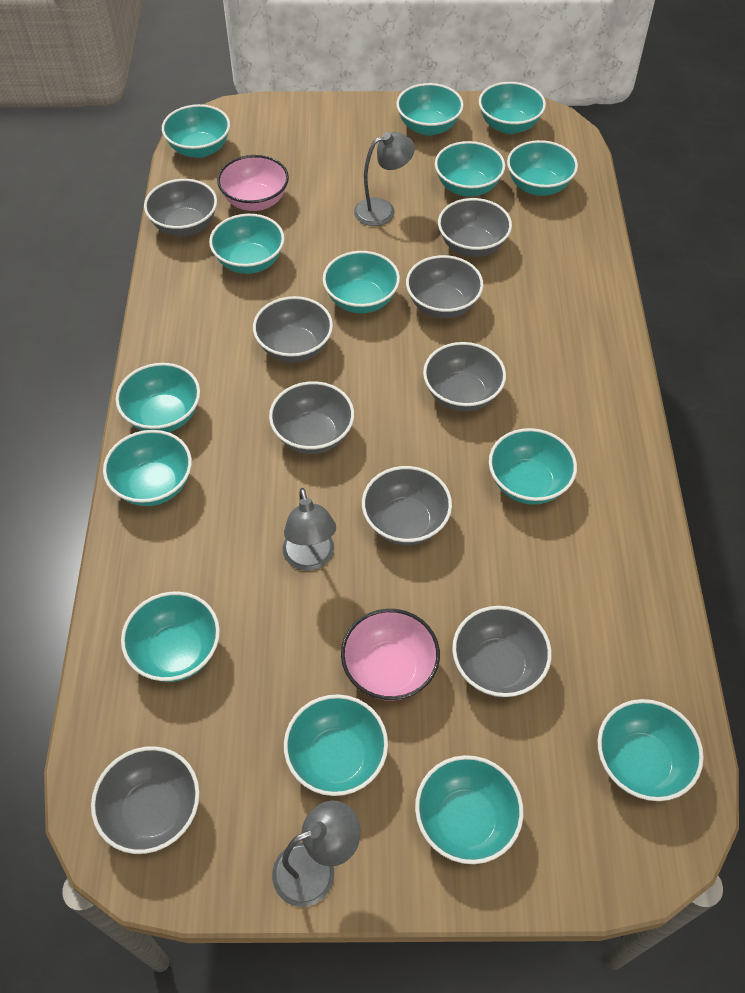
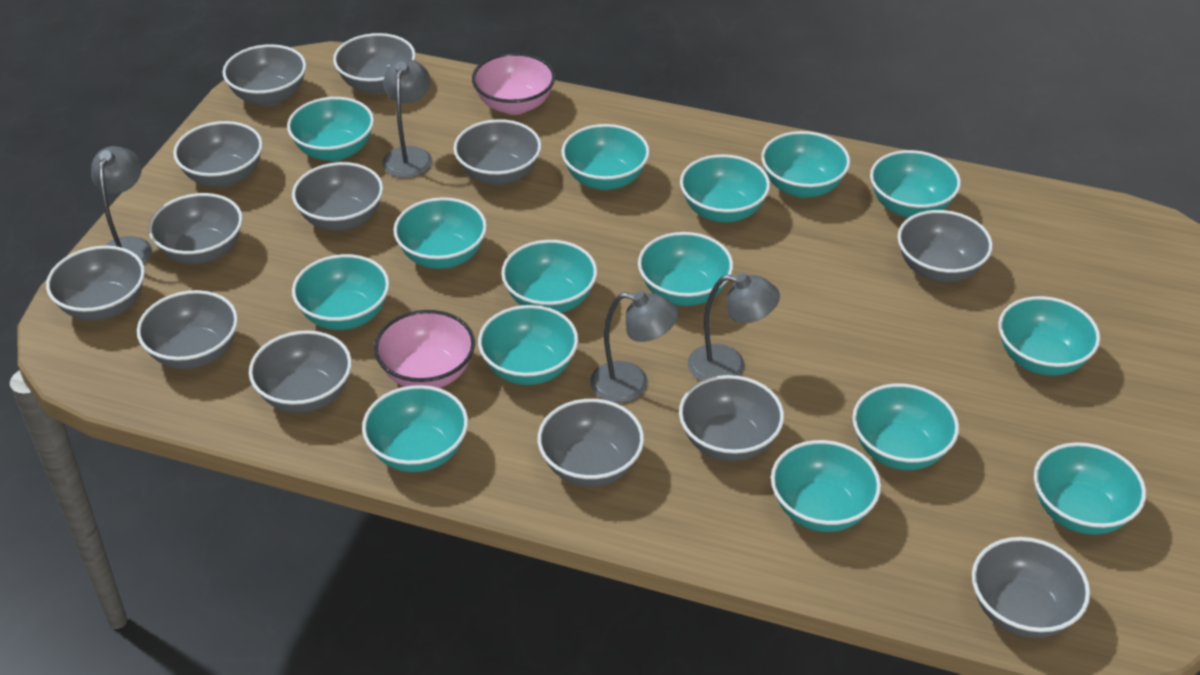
grey bowl: 9 -> 13
grey lamp: 3 -> 4
turquoise bowl: 14 -> 15

